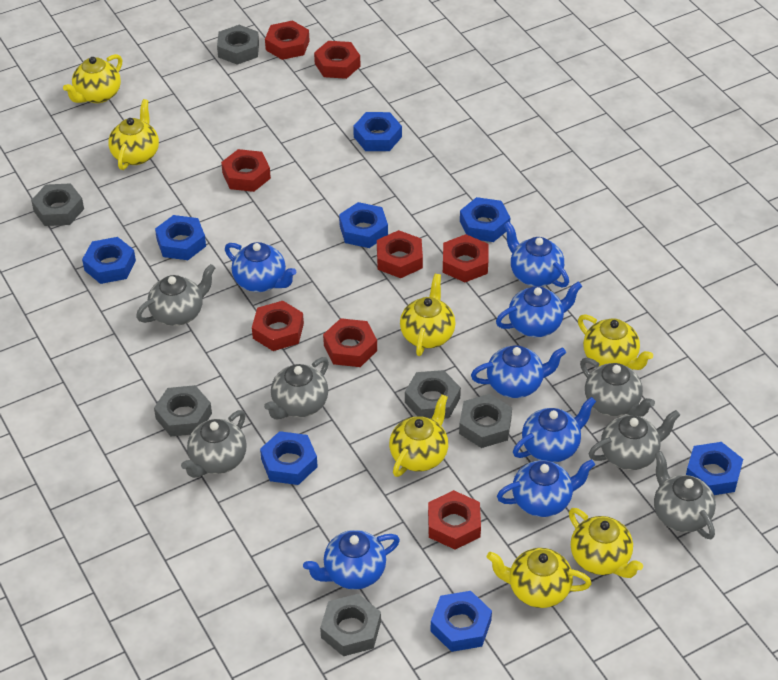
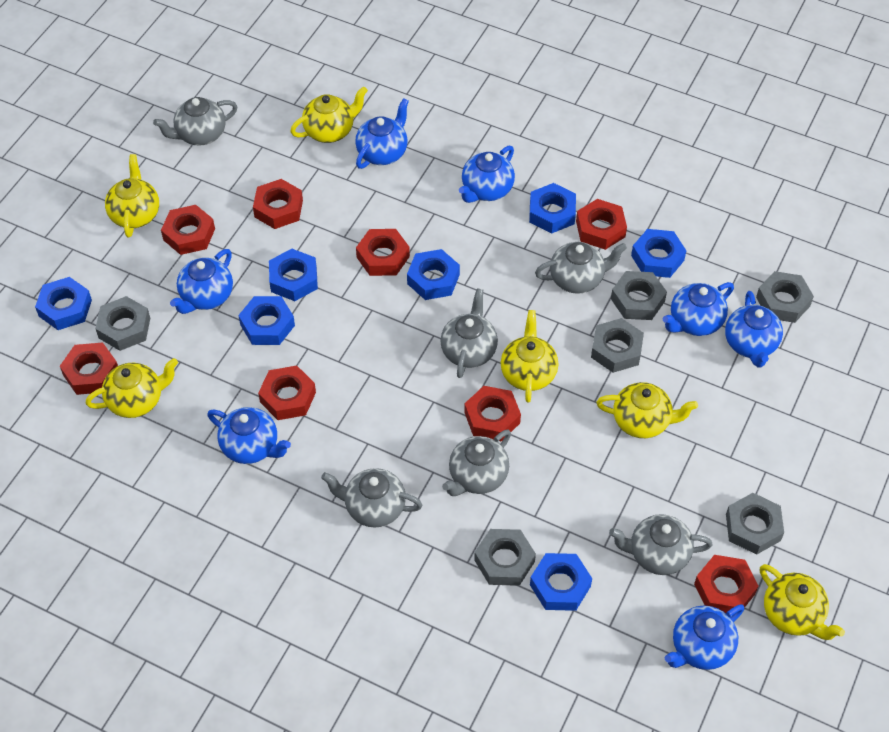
blue nut: 8 -> 7
yellow teapot: 7 -> 6

